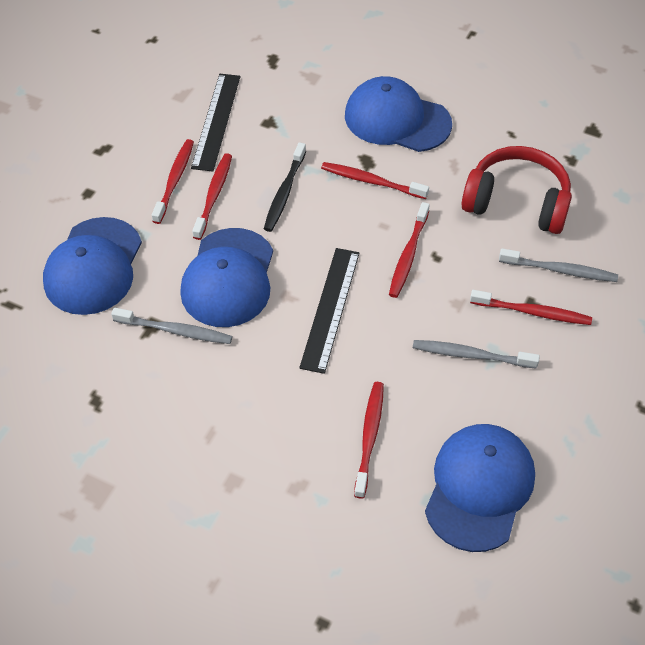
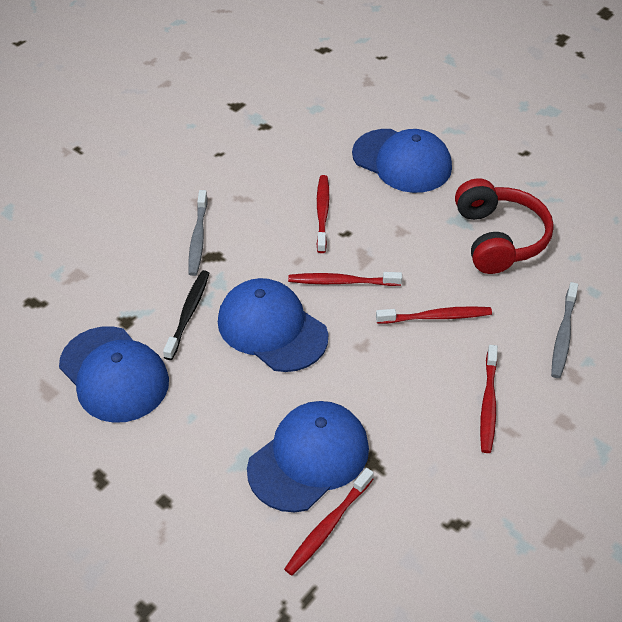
black ruler: 2 -> 0
grey toothbrush: 3 -> 2
red toothbrush: 6 -> 5

